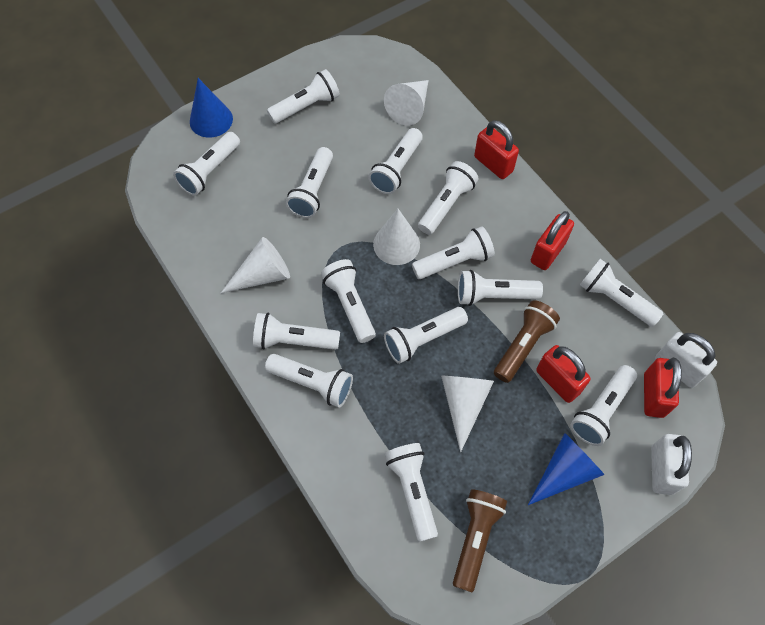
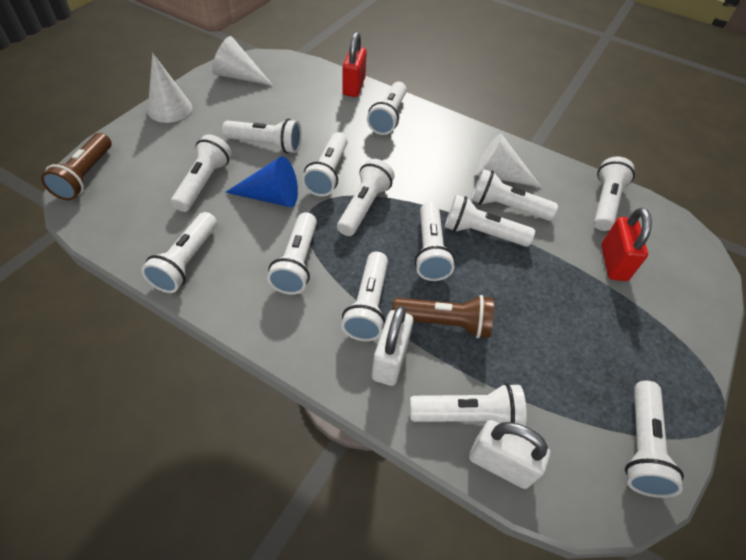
blue cone: 2 -> 1
red padlock: 4 -> 2
white cone: 4 -> 3

